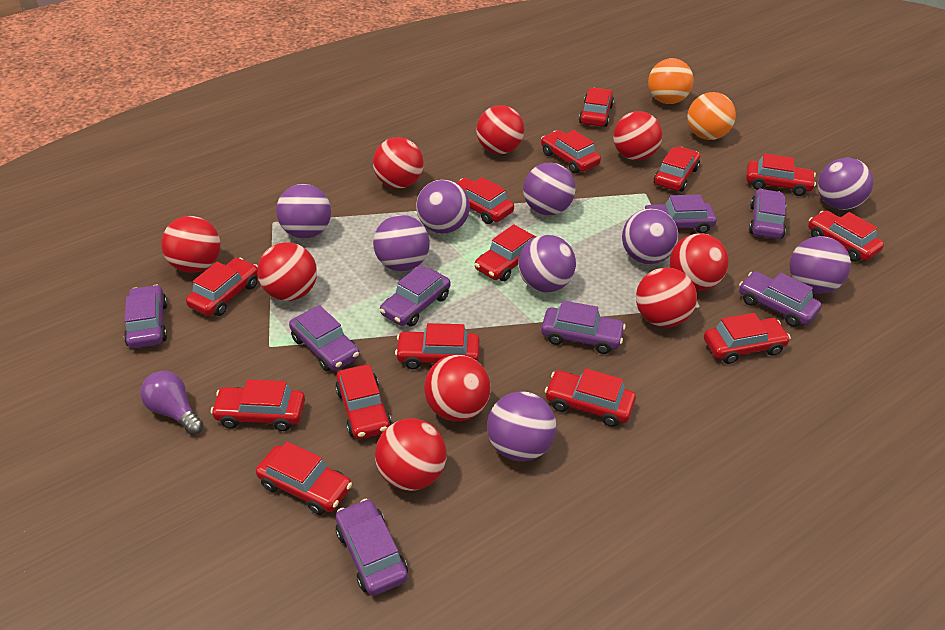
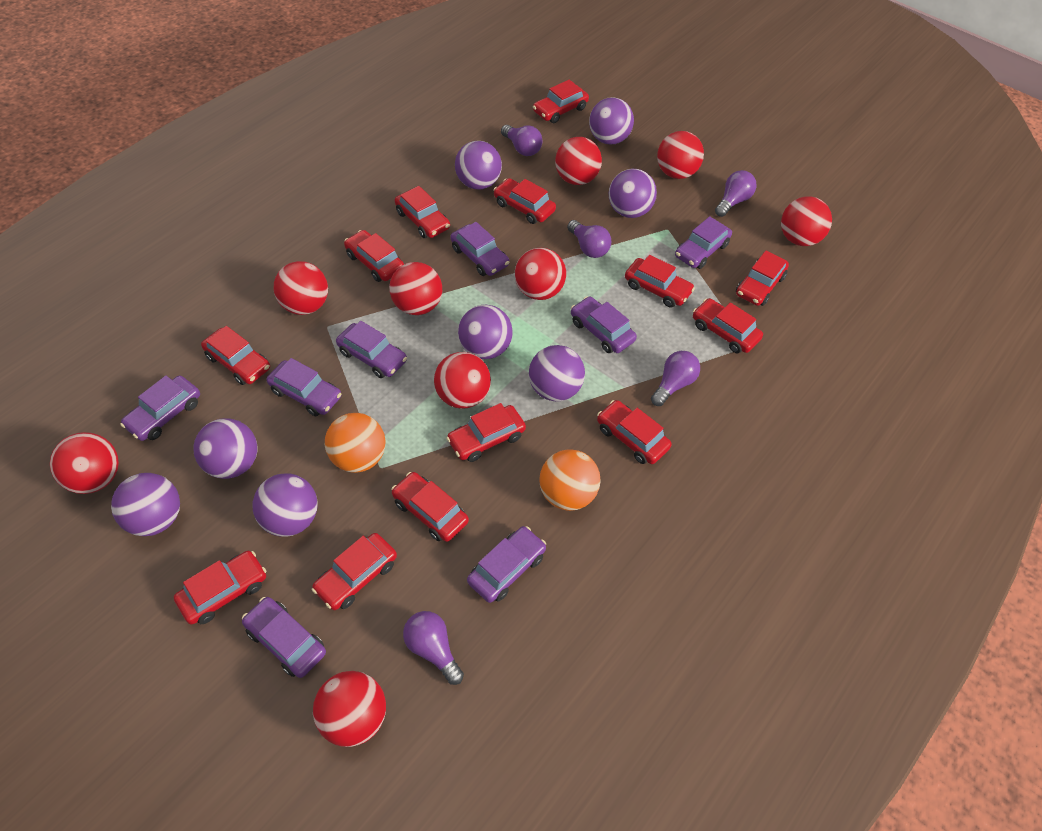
purple ball: 9 -> 8
purple light bulb: 1 -> 5
red car: 14 -> 13

